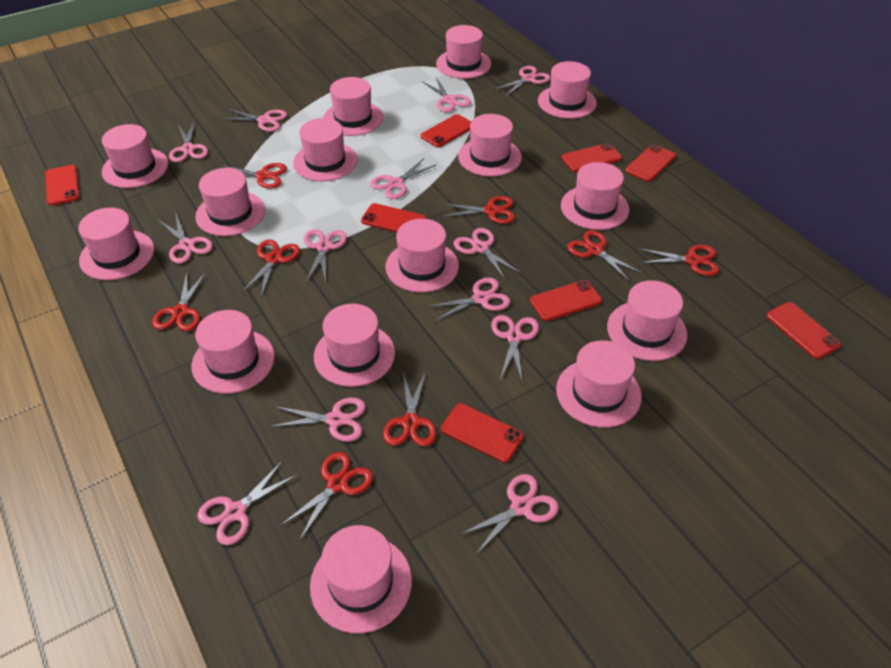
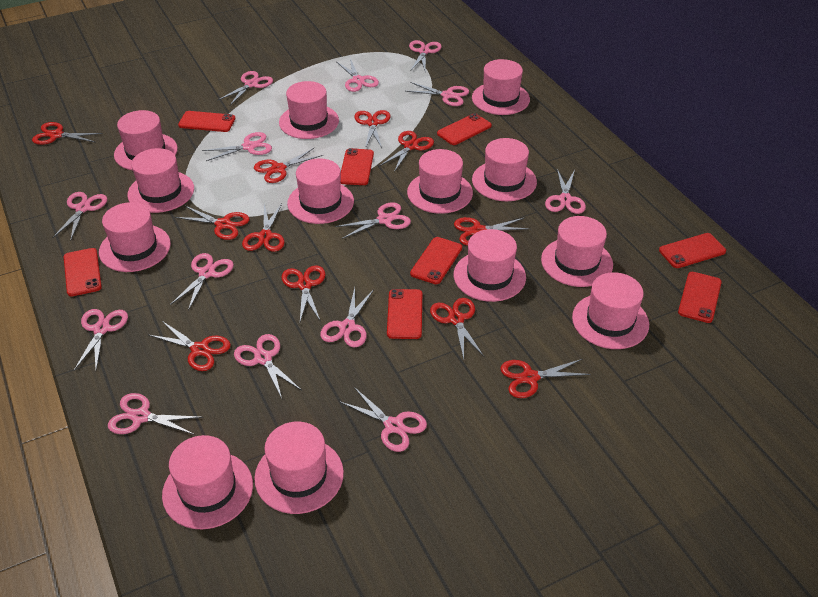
pink hat: 15 -> 13
pink scissors: 13 -> 14
red scissors: 8 -> 11

